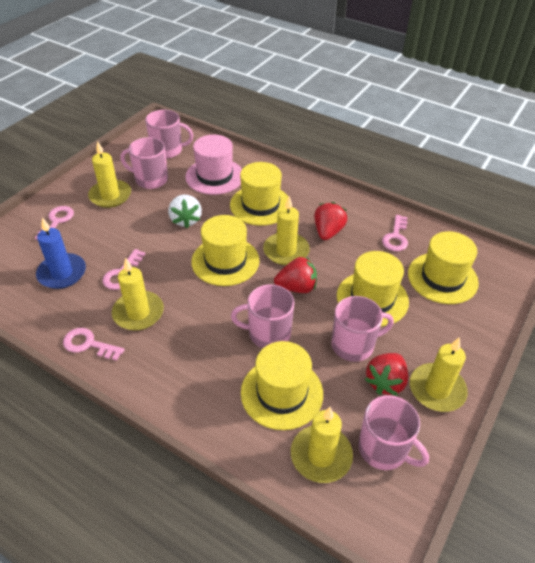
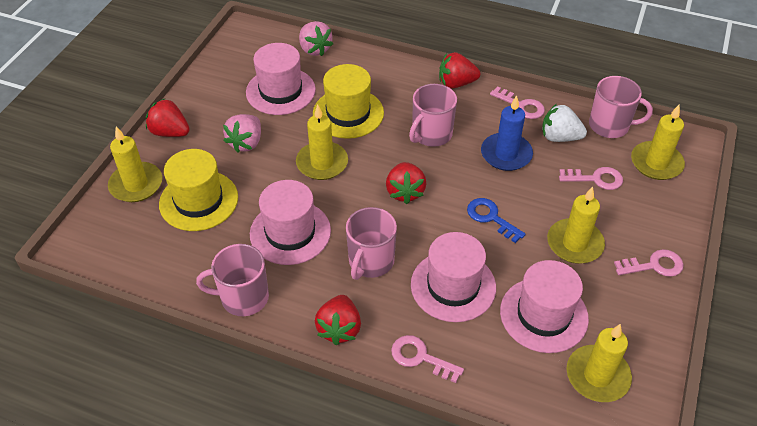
blue key: 0 -> 1
pink hat: 1 -> 4
pink mug: 5 -> 4
pink strawberry: 0 -> 2
red strawberry: 3 -> 4
yellow hat: 5 -> 2

